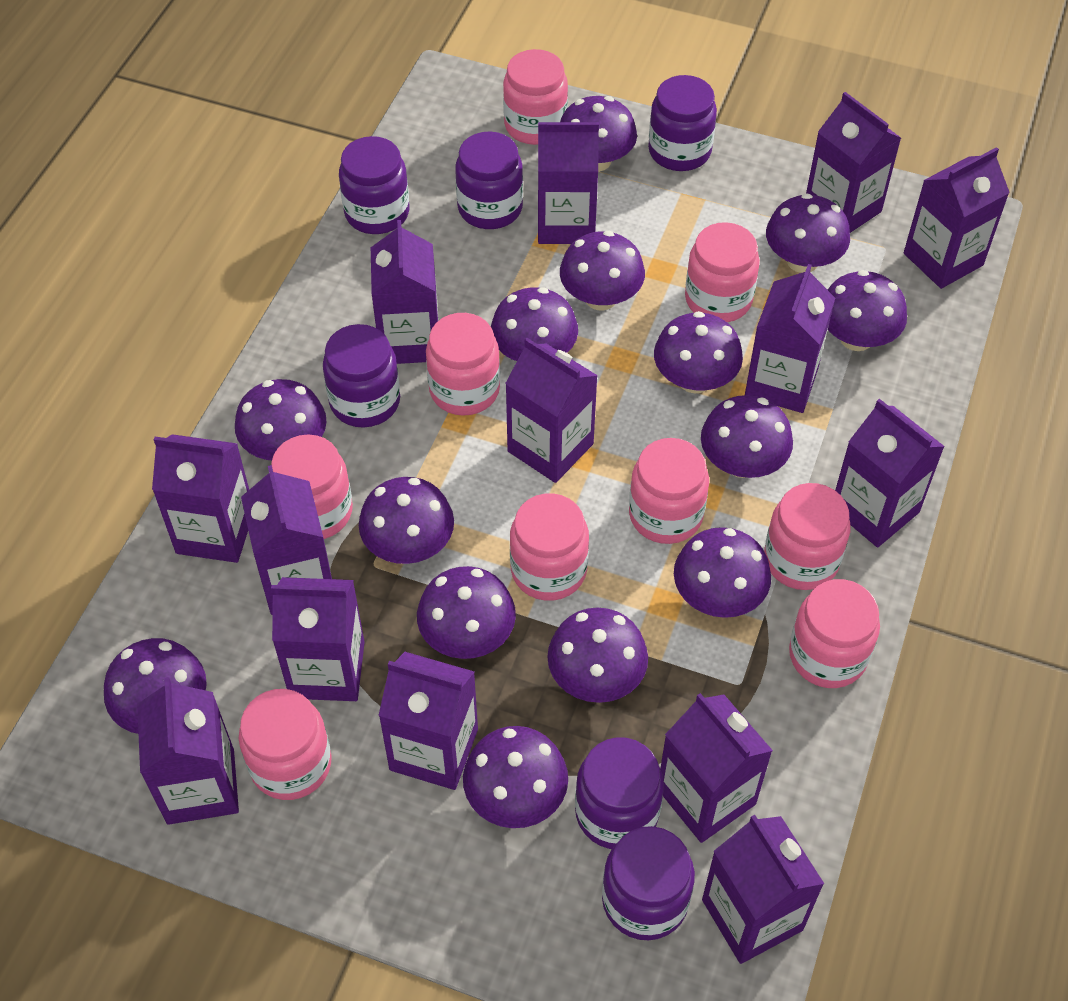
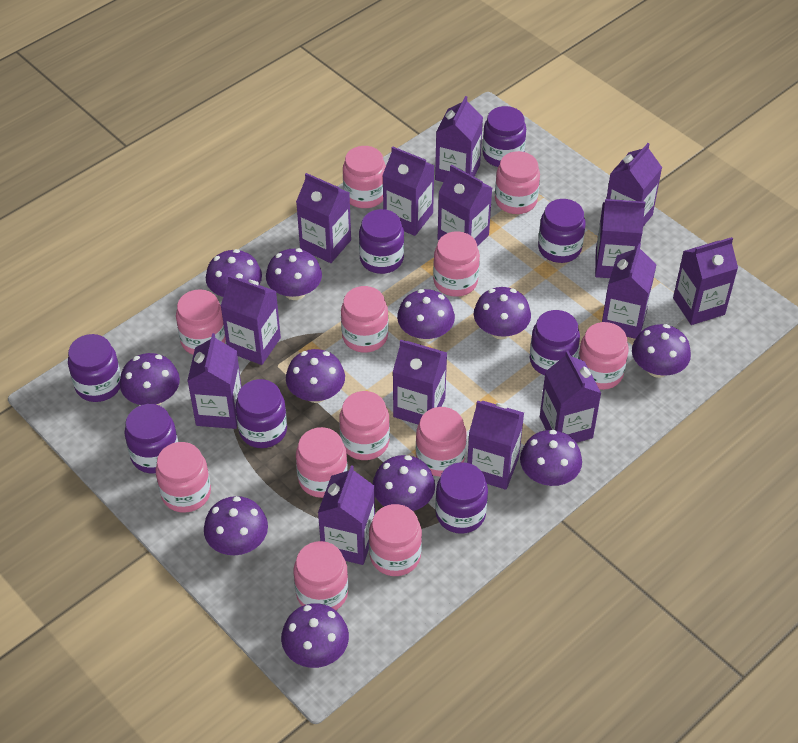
pink jar: 9 -> 12
purple jar: 6 -> 8
purple mushroom: 14 -> 11

